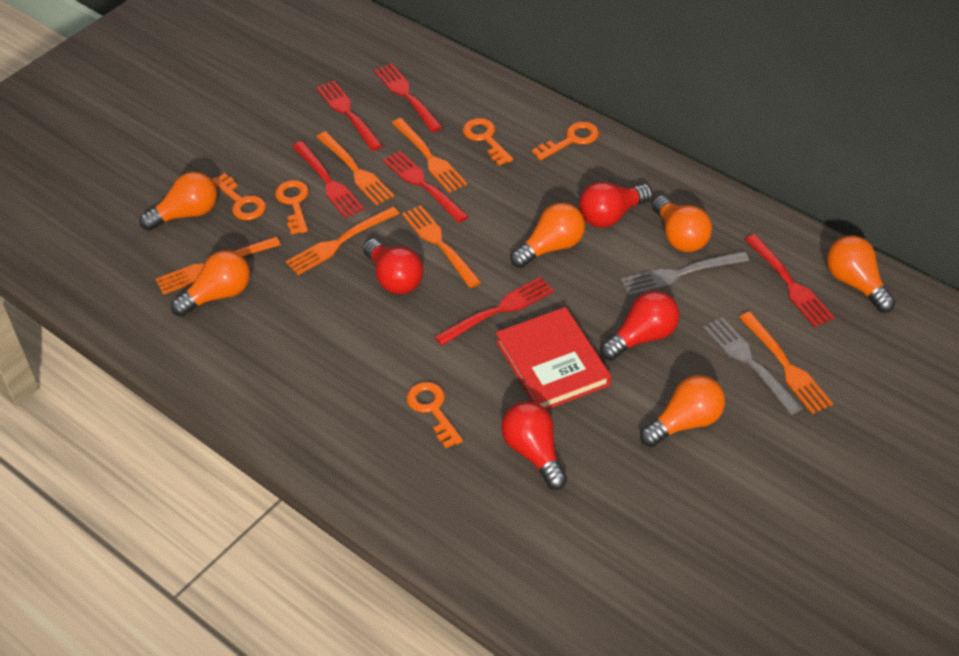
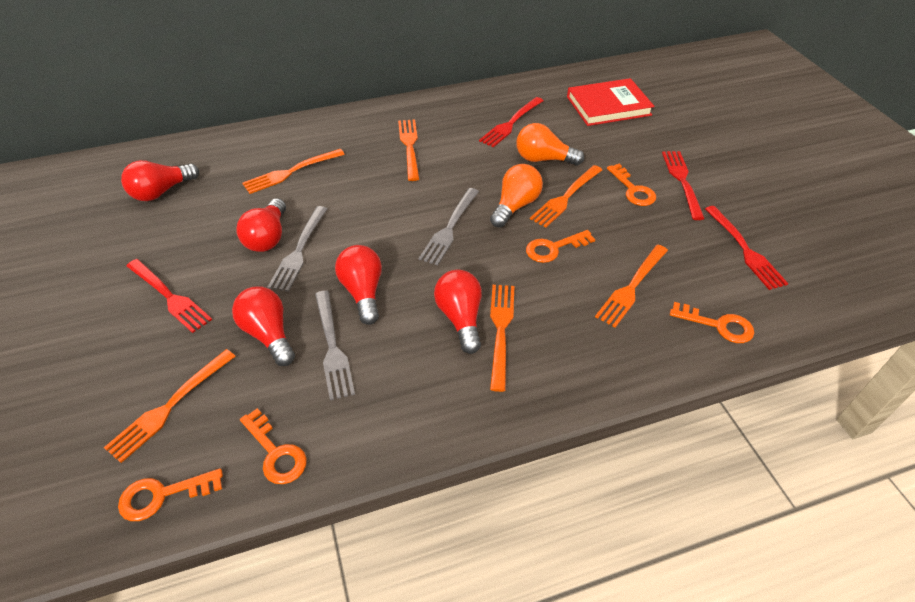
grey fork: 2 -> 3
orange light bulb: 6 -> 2
red fork: 6 -> 4
red light bulb: 4 -> 5

